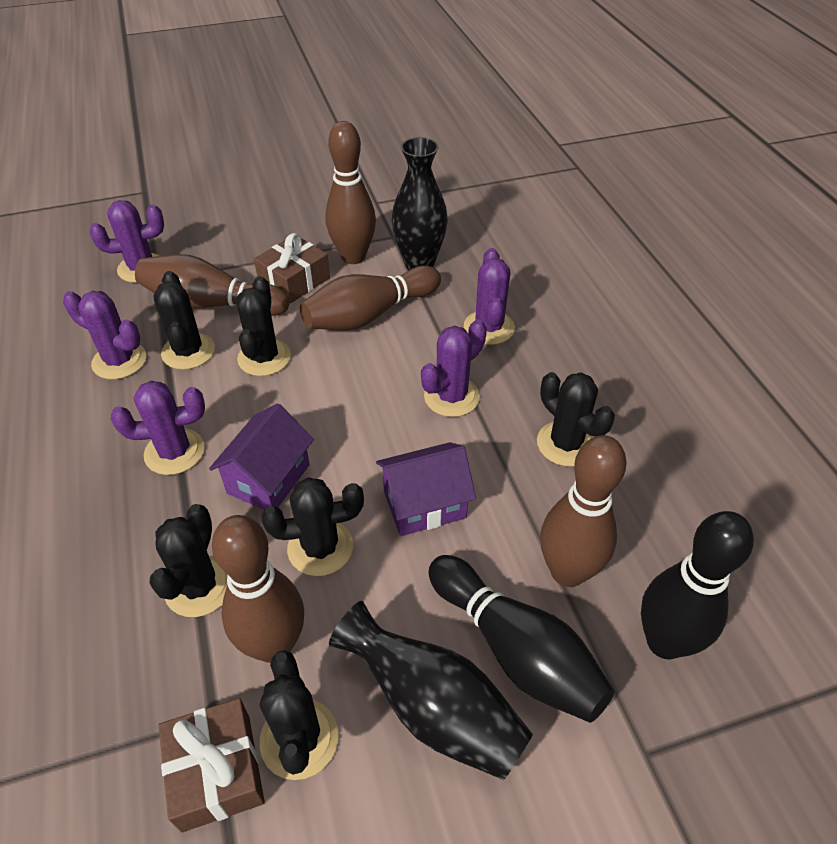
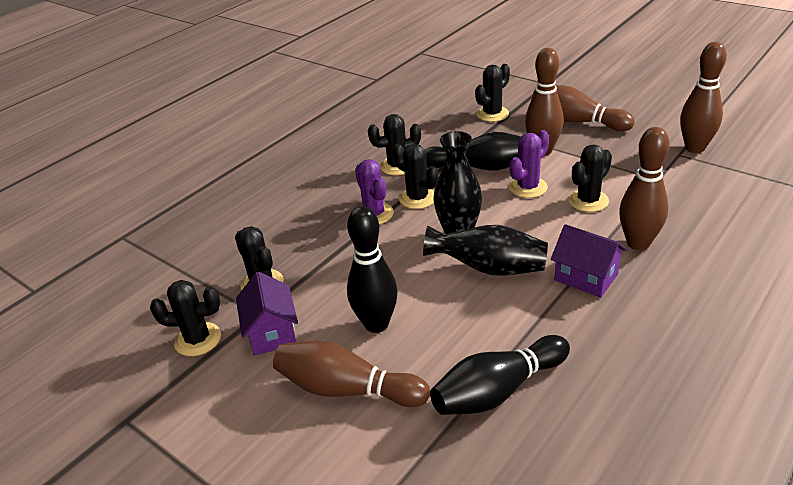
black bowling pin: 2 -> 3
brown gift: 2 -> 0
purple cactus: 5 -> 2

